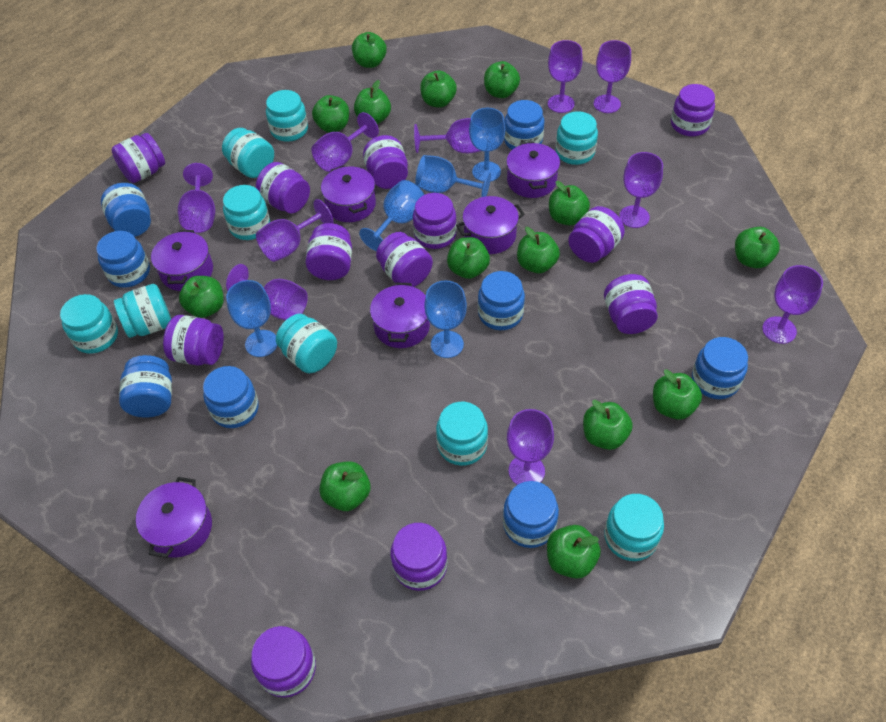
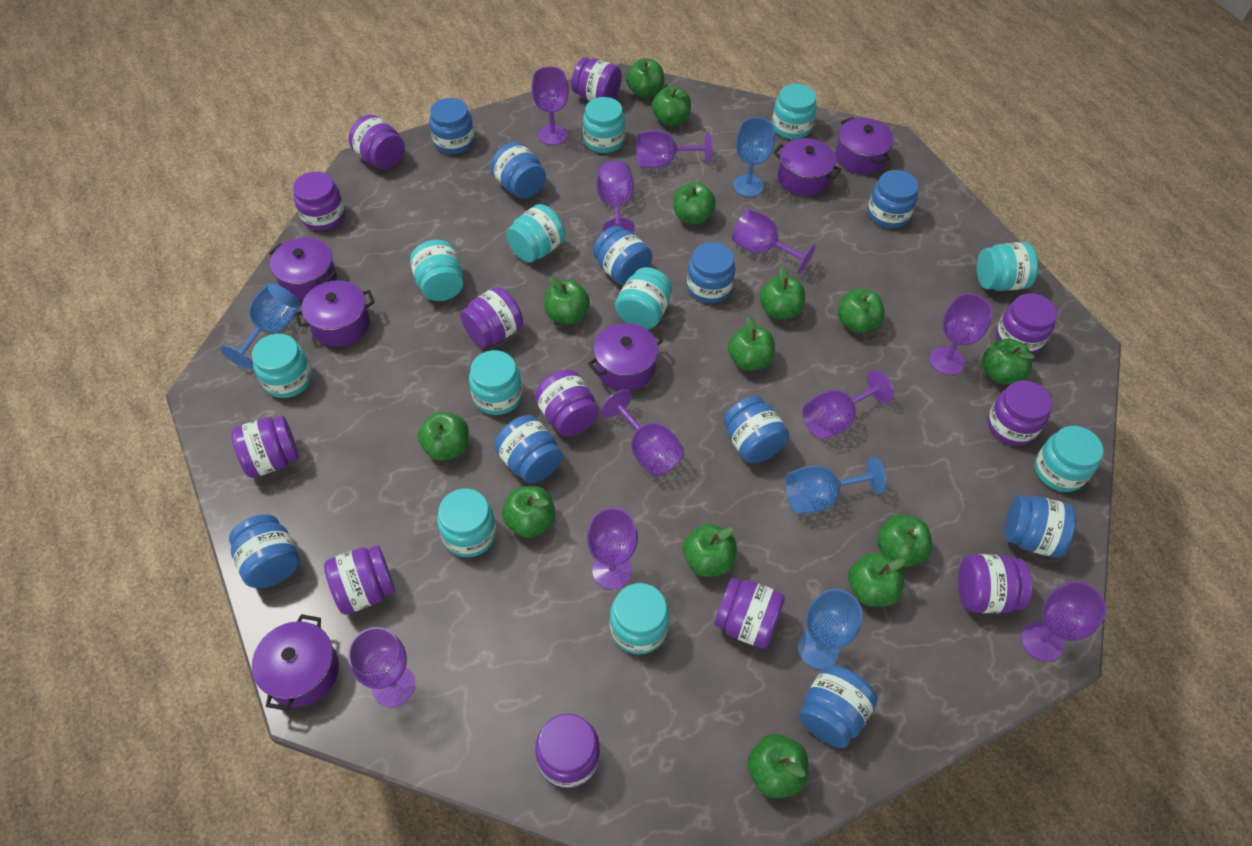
blue goblet: 5 -> 4
blue jar: 8 -> 10
turquoise jar: 9 -> 11

